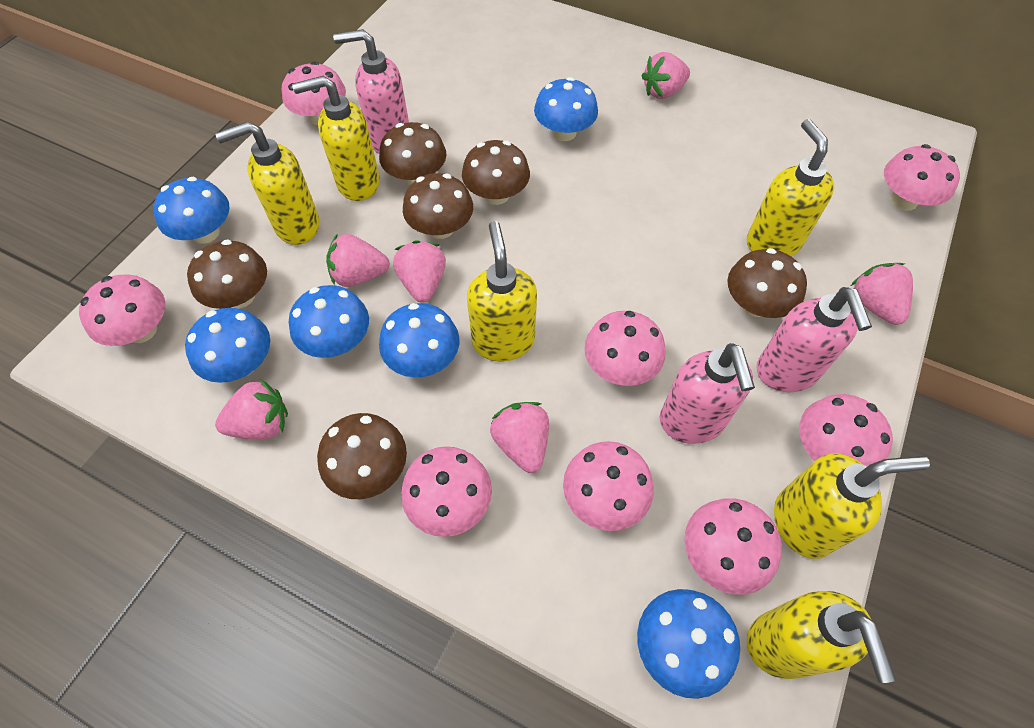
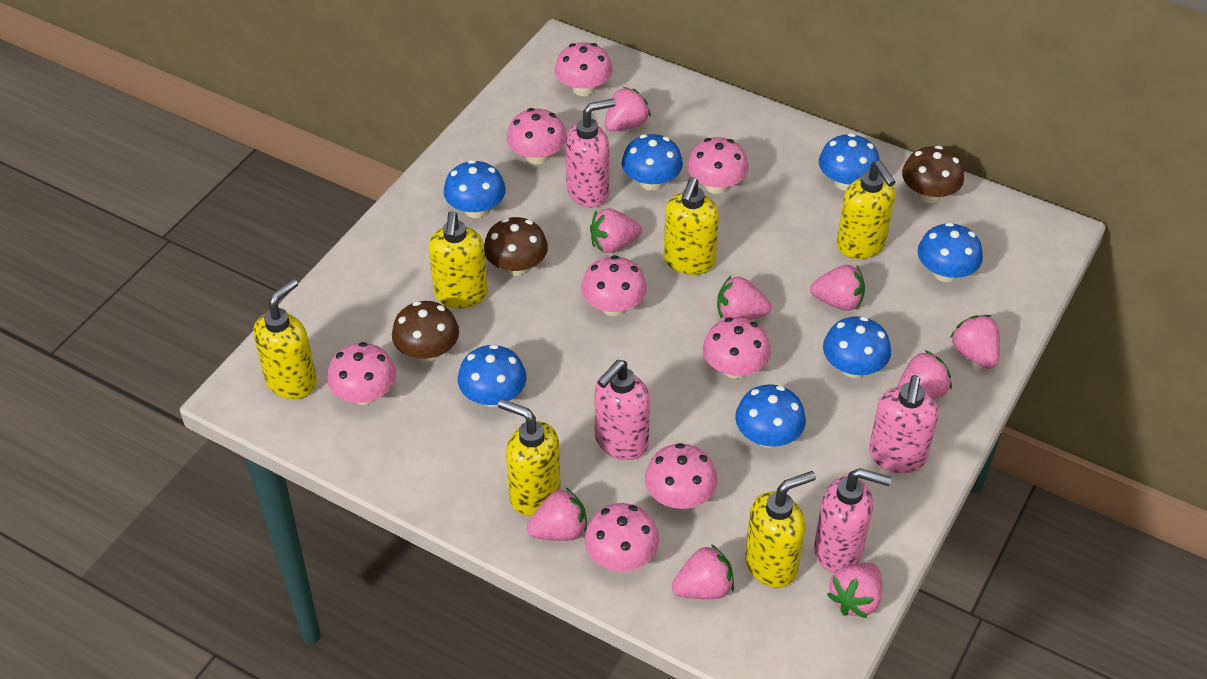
blue mushroom: 6 -> 7
brown mushroom: 6 -> 3
pink soap dispenser: 3 -> 4
pink strawberry: 6 -> 9

